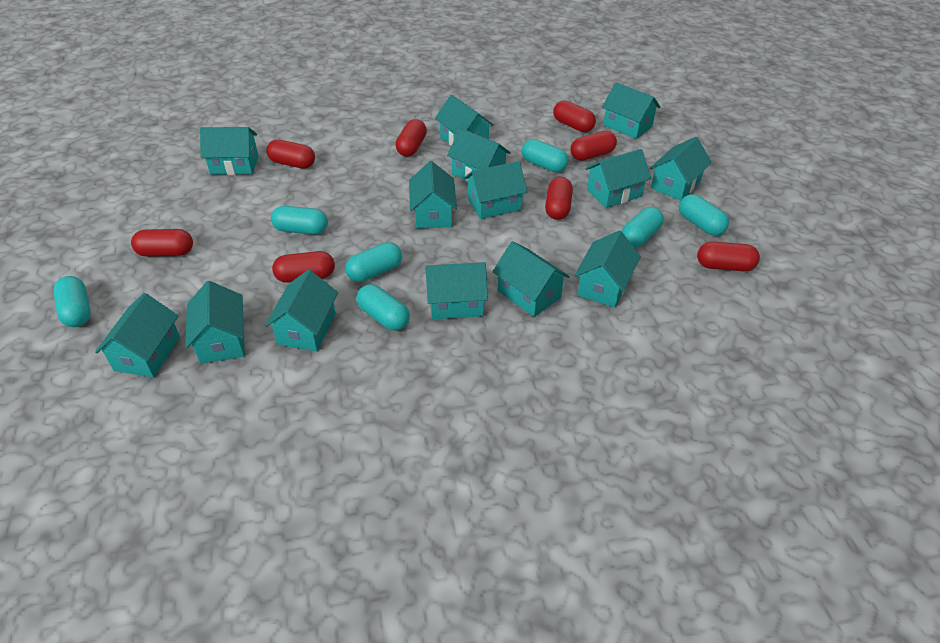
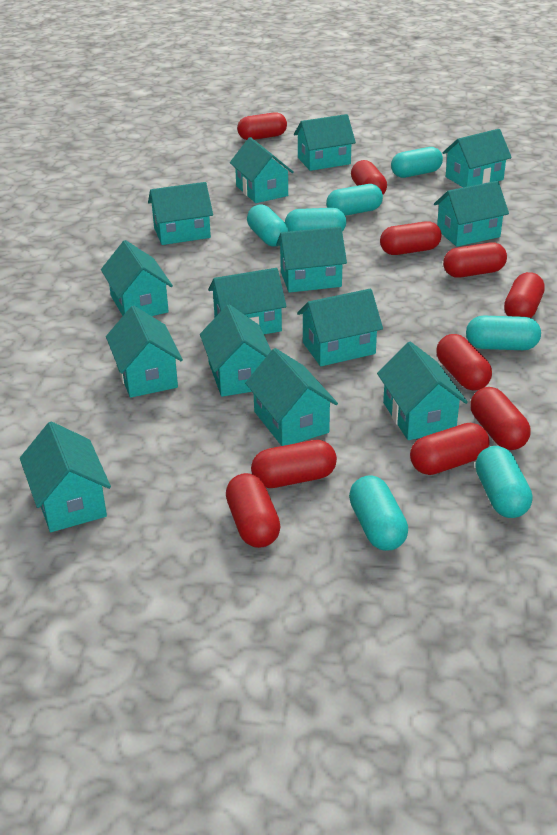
red capsule: 8 -> 10

